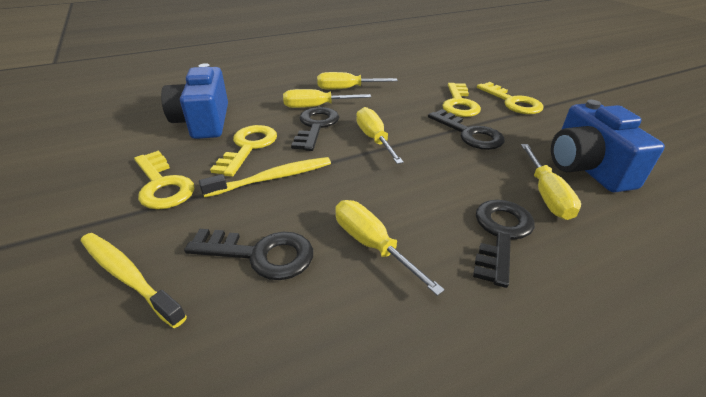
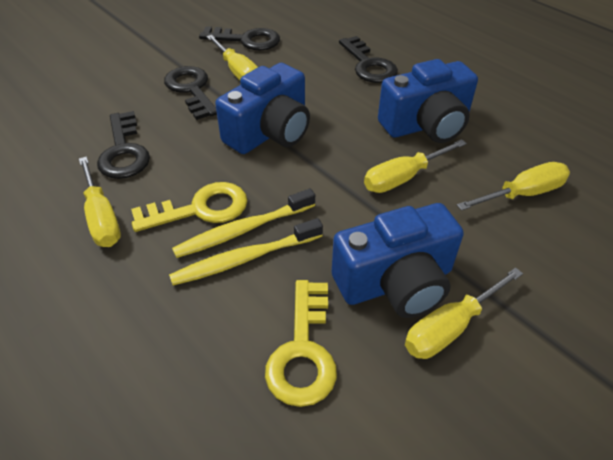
blue camera: 2 -> 3
yellow key: 4 -> 2

